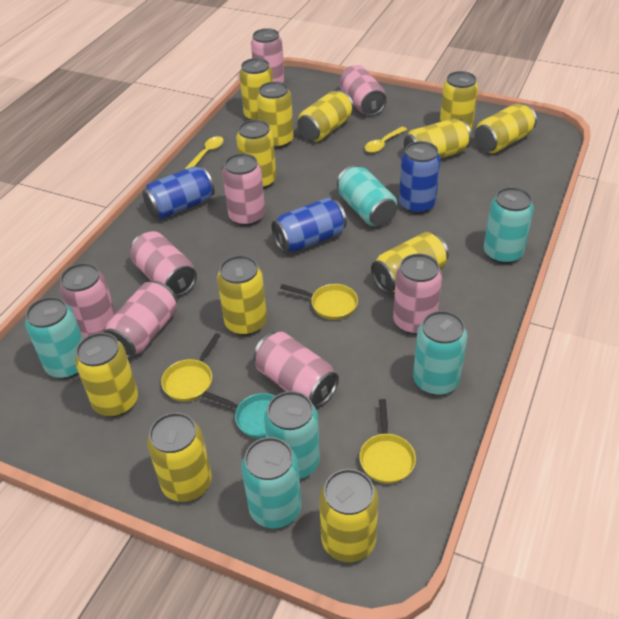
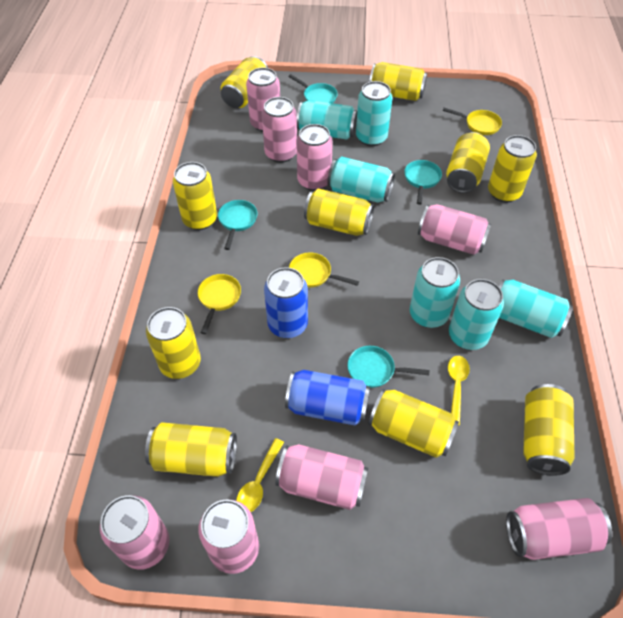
blue can: 3 -> 2
turquoise pan: 1 -> 4
yellow can: 12 -> 10

